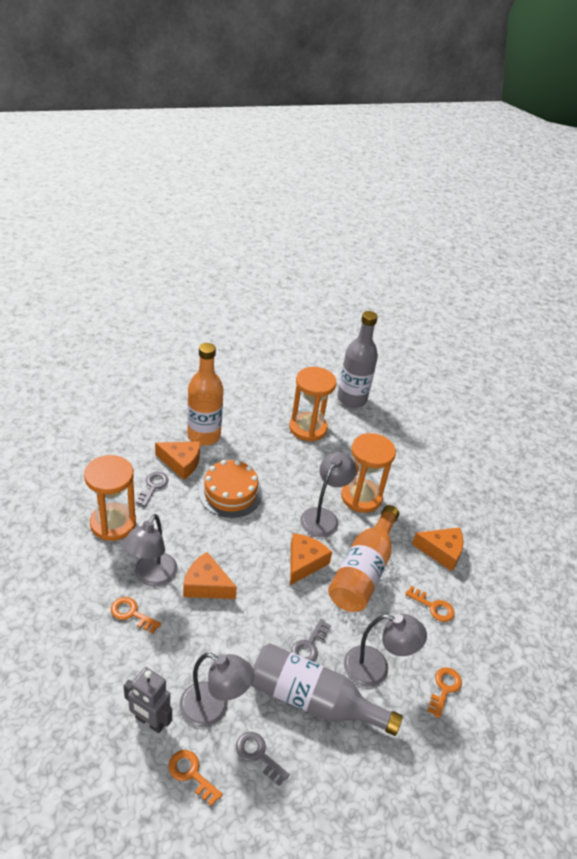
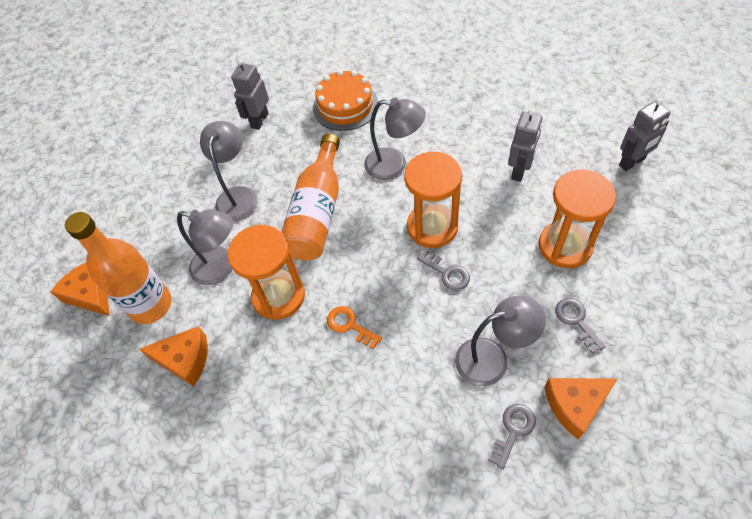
grey bottle: 2 -> 0
grey robot: 1 -> 3
orange cheese: 4 -> 3
orange key: 4 -> 1

